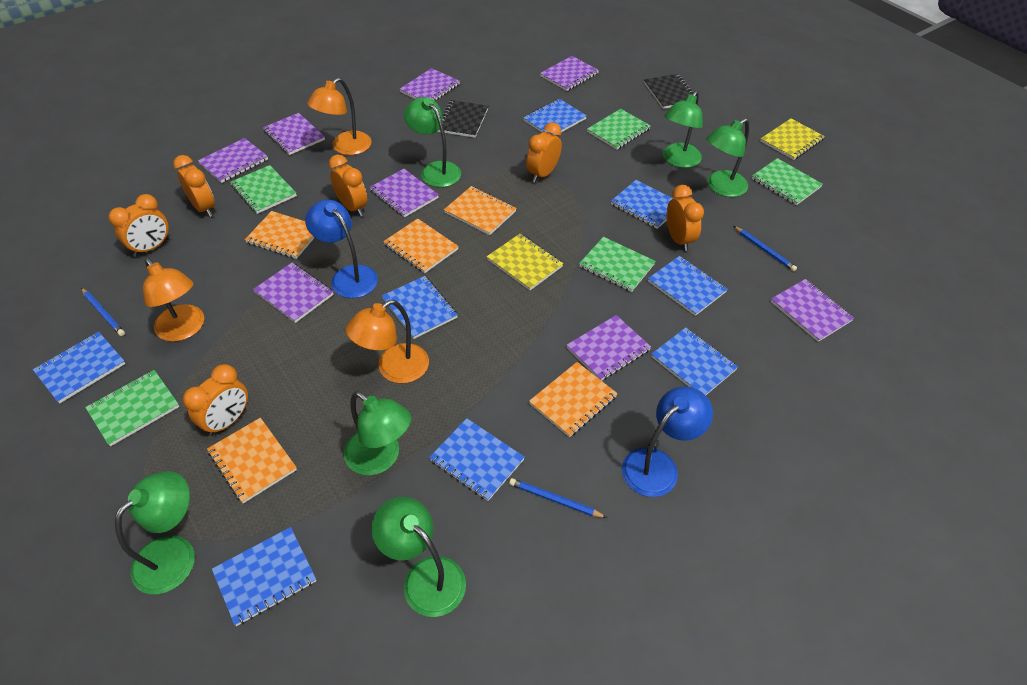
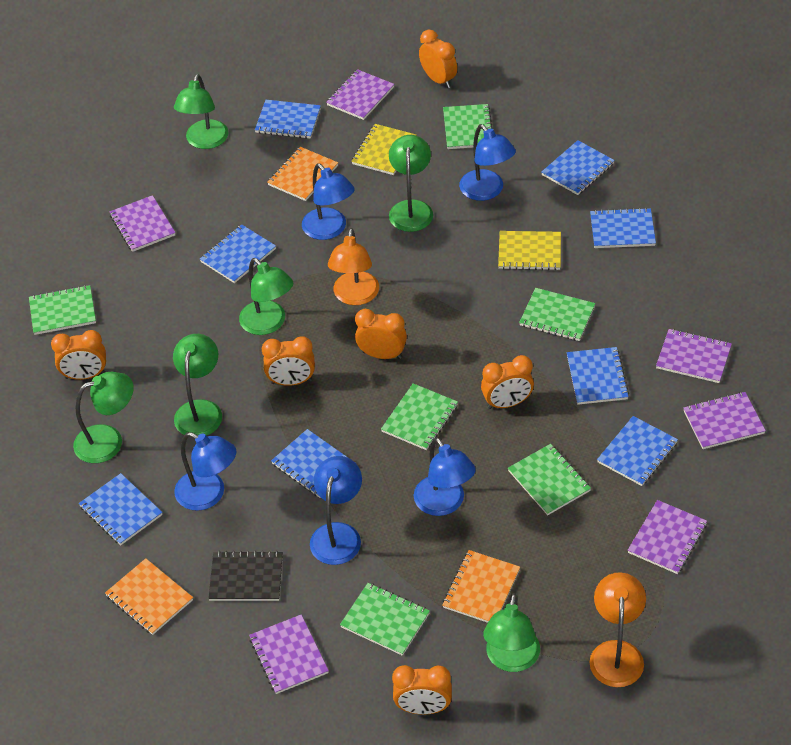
black notebook: 2 -> 1
blue lamp: 2 -> 5
blue pencil: 3 -> 0
green notebook: 5 -> 6
orange lamp: 3 -> 2
orange notebook: 5 -> 3
purple notebook: 8 -> 6

